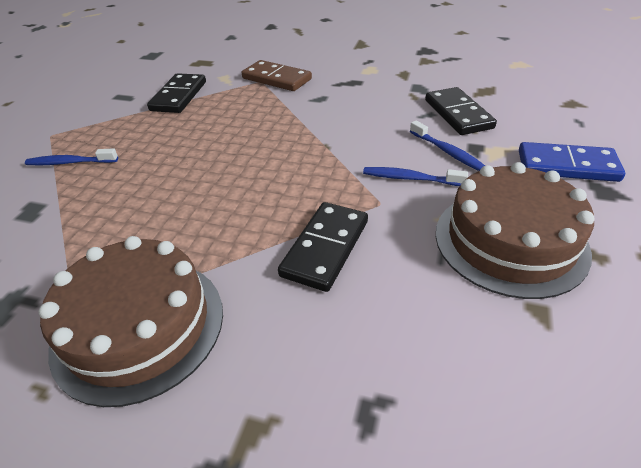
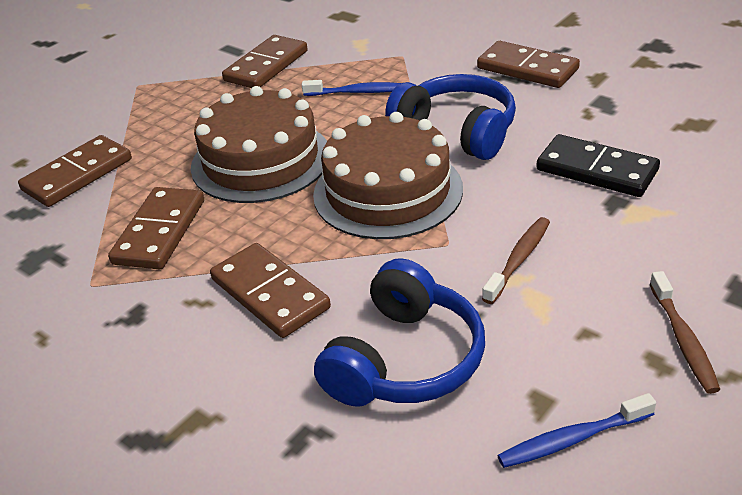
black domino: 3 -> 1
blue domino: 1 -> 0
blue headphones: 0 -> 2
blue toothbrush: 3 -> 2
brown domino: 1 -> 5
brown toothbrush: 0 -> 2

